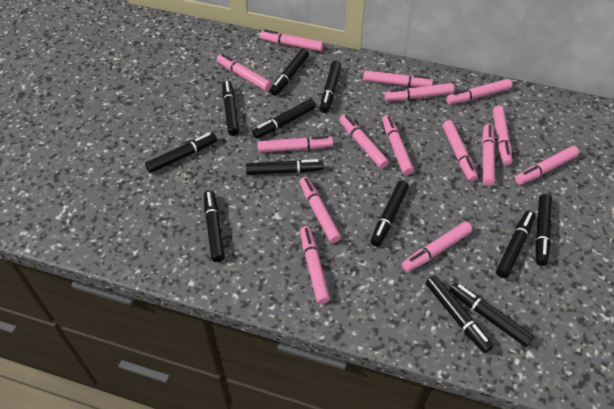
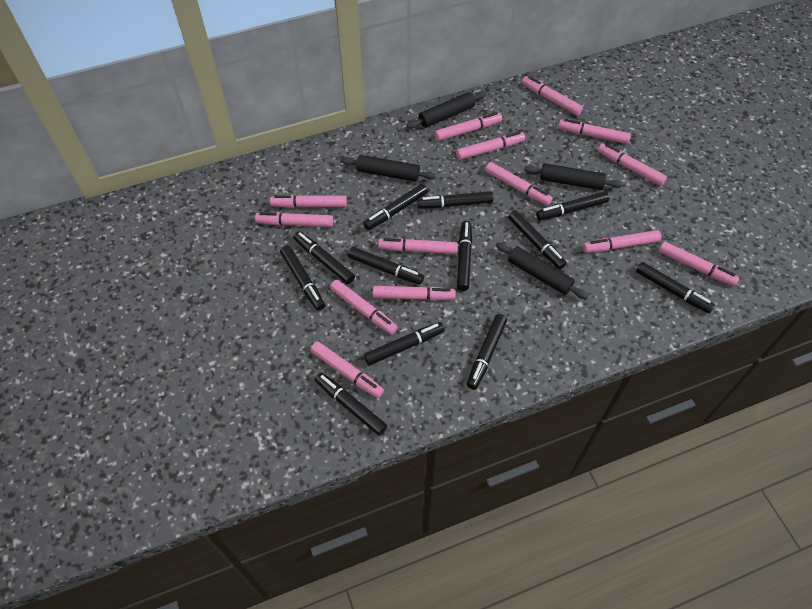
black rolling pin: 0 -> 4
pink marker: 15 -> 14

